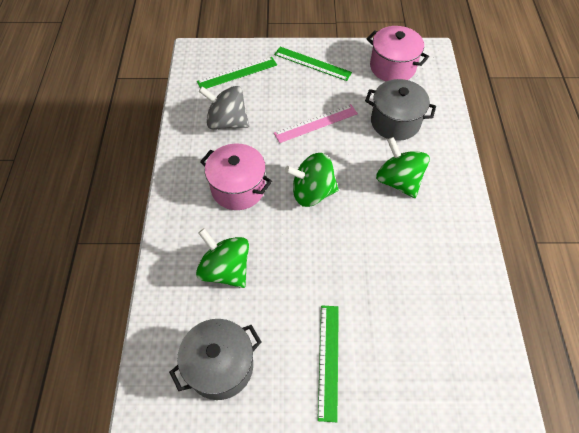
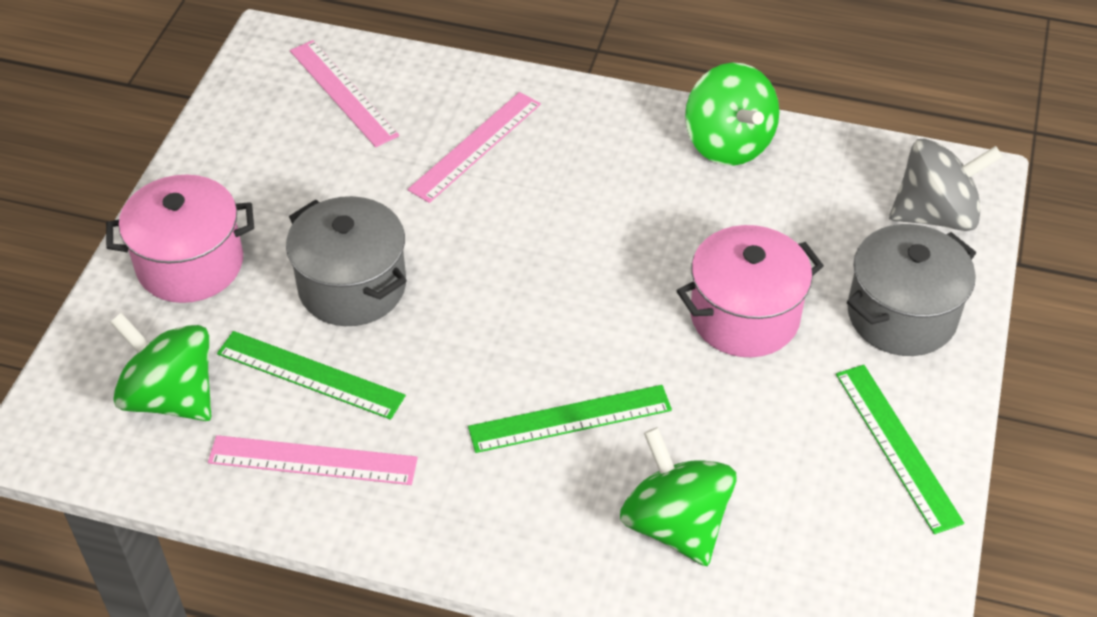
pink ruler: 1 -> 3

